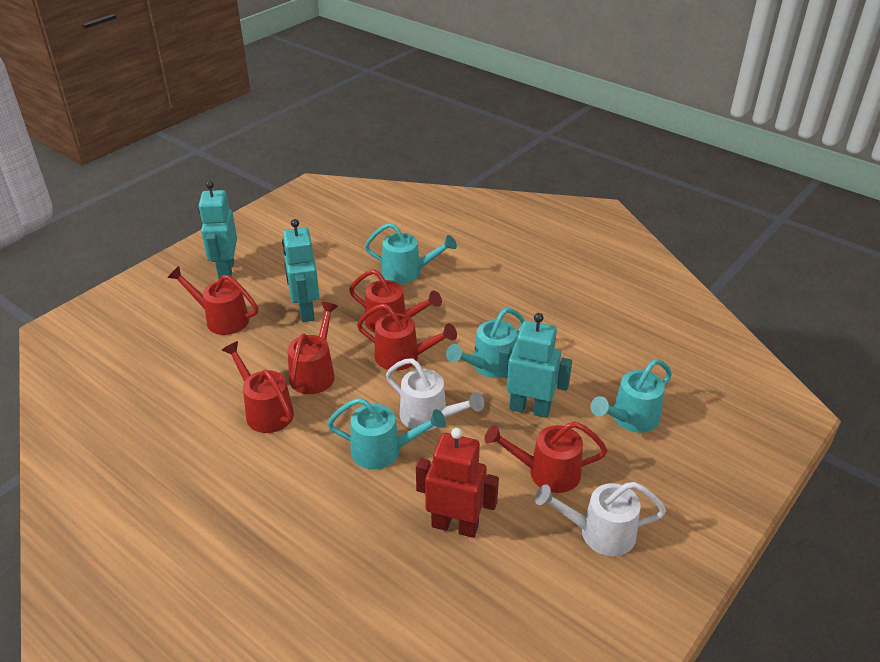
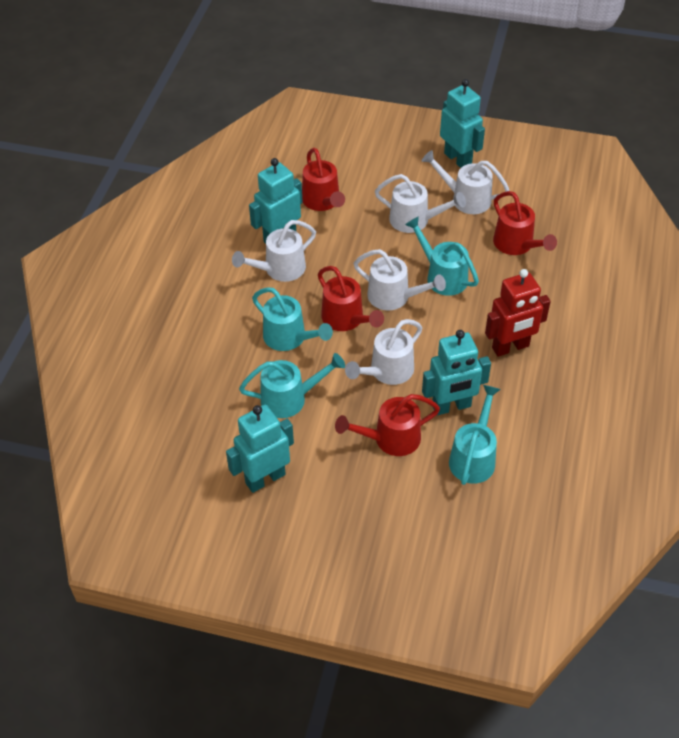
red watering can: 6 -> 4
turquoise robot: 3 -> 4
white watering can: 2 -> 5

